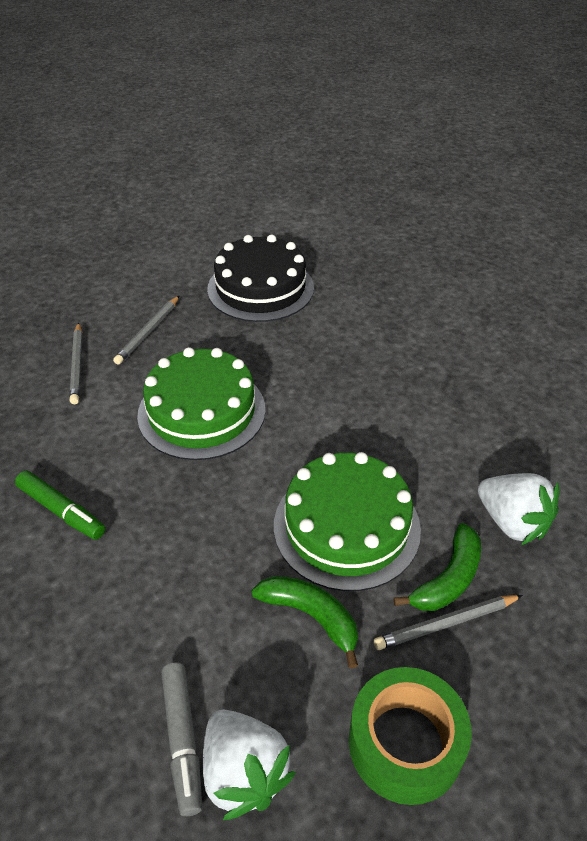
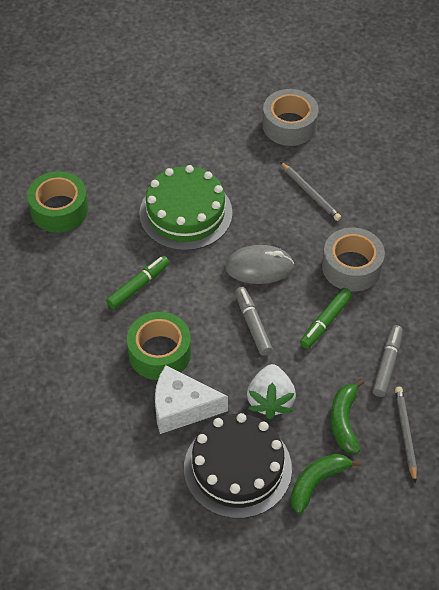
green cake: 2 -> 1
green marker: 1 -> 2
green tape: 1 -> 2
grey marker: 1 -> 2
grey mouse: 0 -> 1
grey pencil: 3 -> 2
grey tape: 0 -> 2
white cheese: 0 -> 1
white strawberry: 2 -> 1

